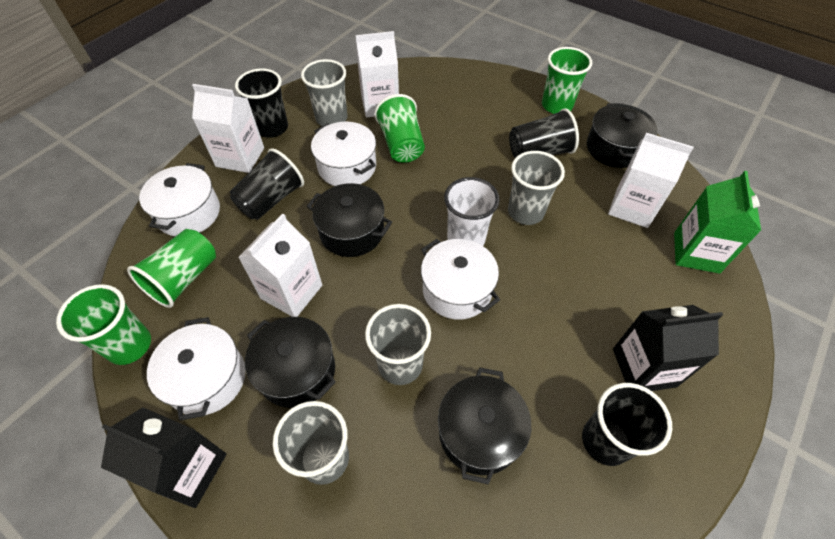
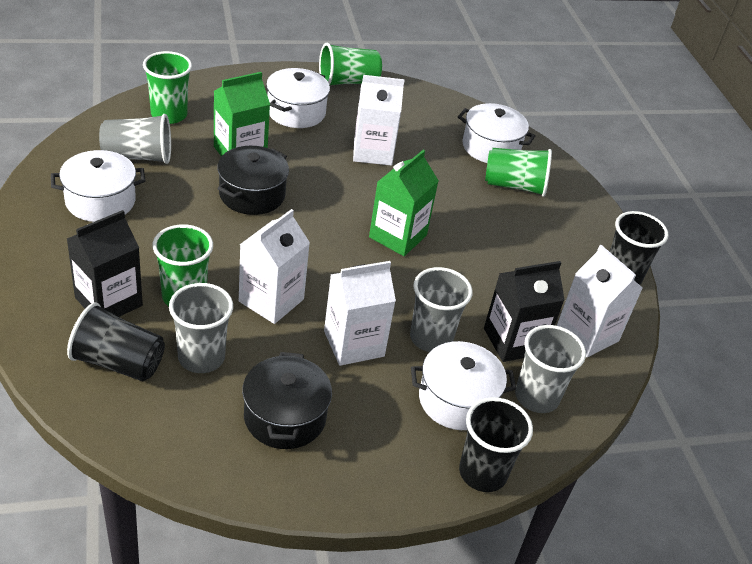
black cup: 4 -> 3
black pot: 4 -> 2
green carton: 1 -> 2
white cup: 1 -> 0

